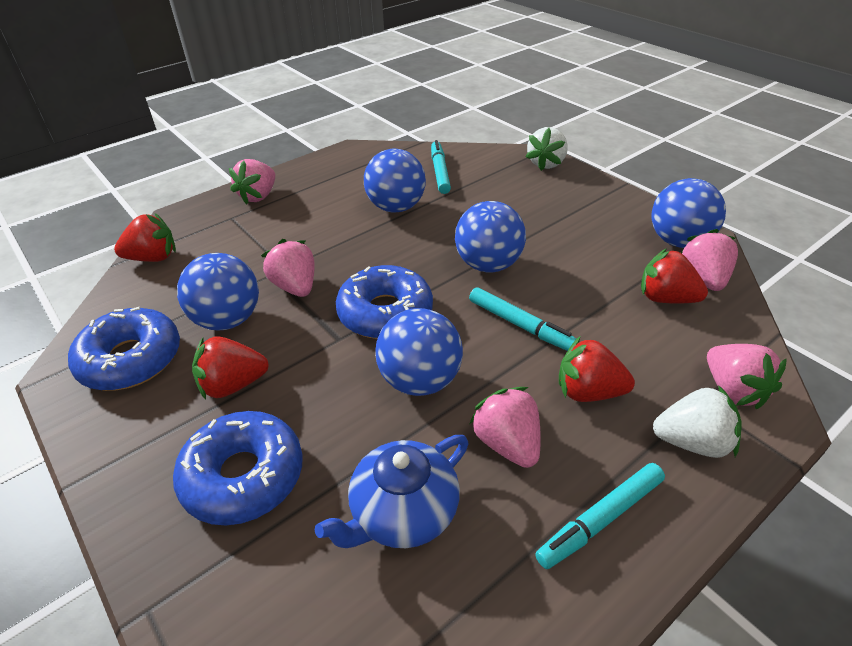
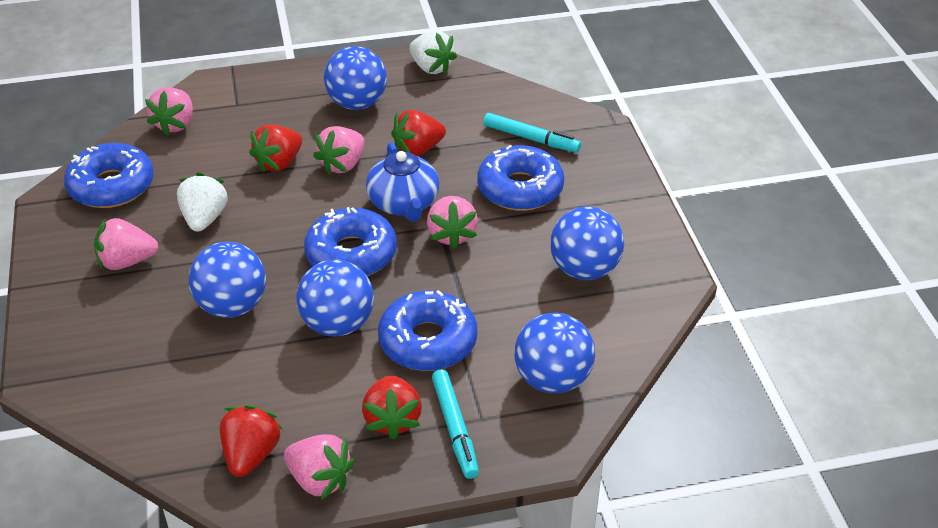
blue donut: 3 -> 4
turquoise marker: 3 -> 2

